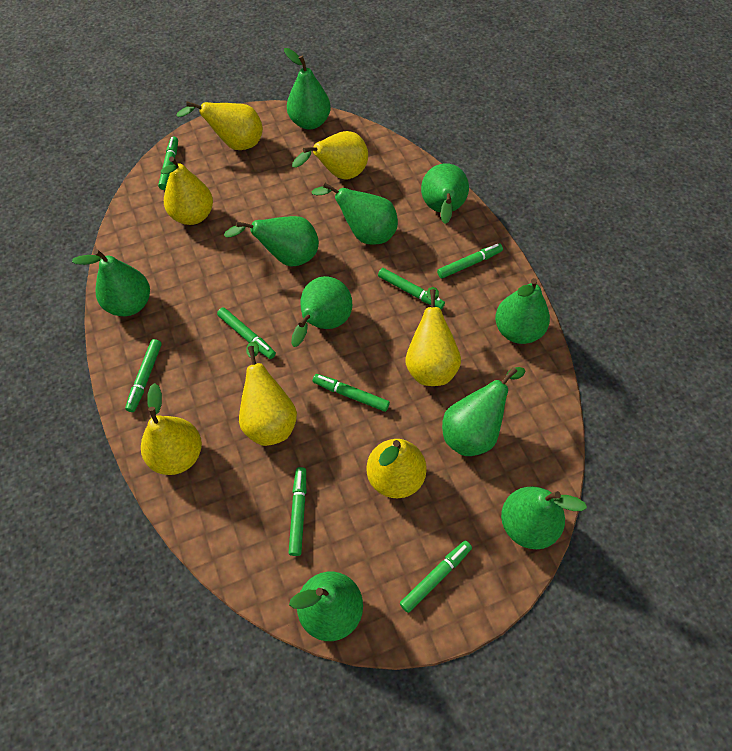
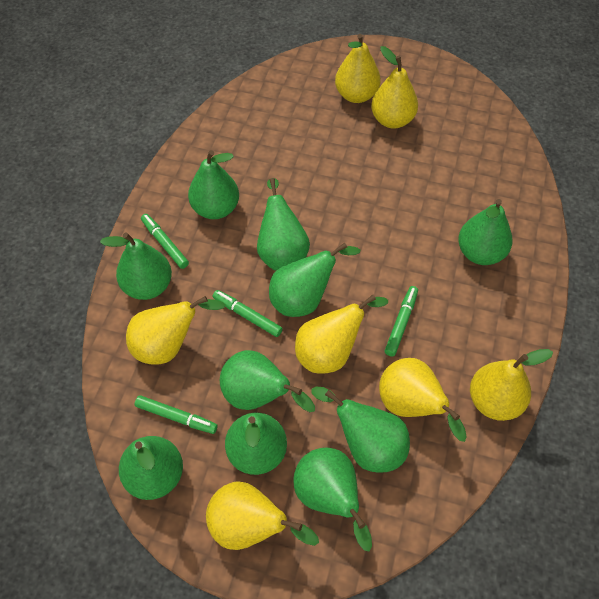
green marker: 8 -> 4

